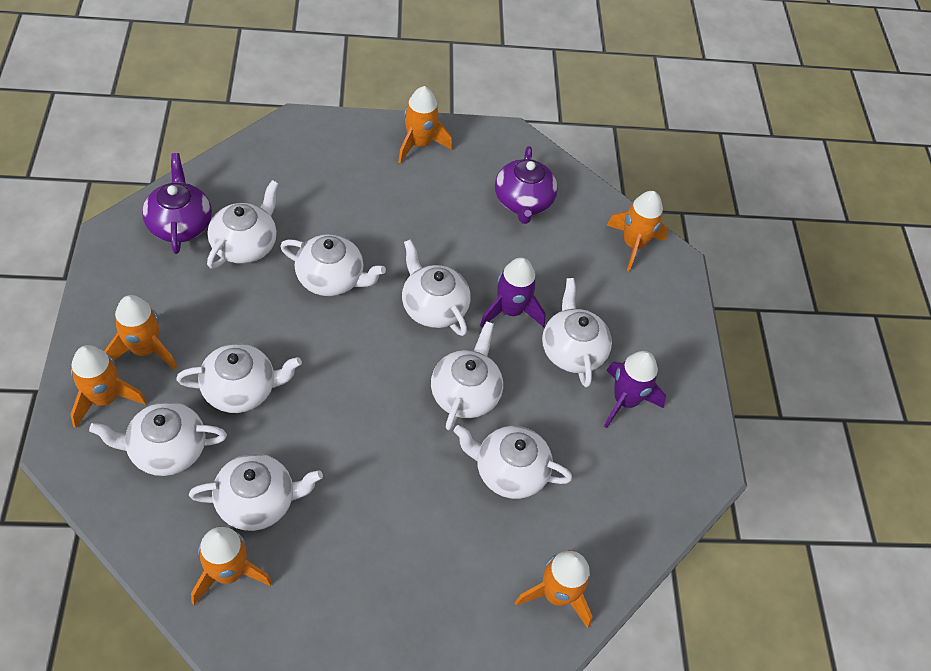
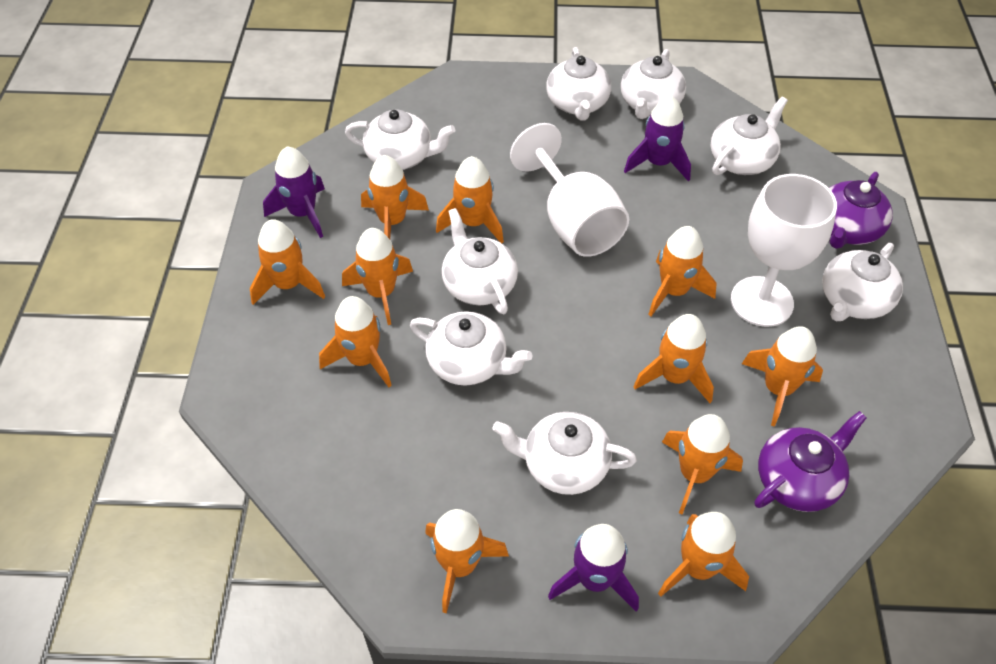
orange rocket: 6 -> 11
purple rocket: 2 -> 3
white goblet: 0 -> 2
white teapot: 9 -> 8

